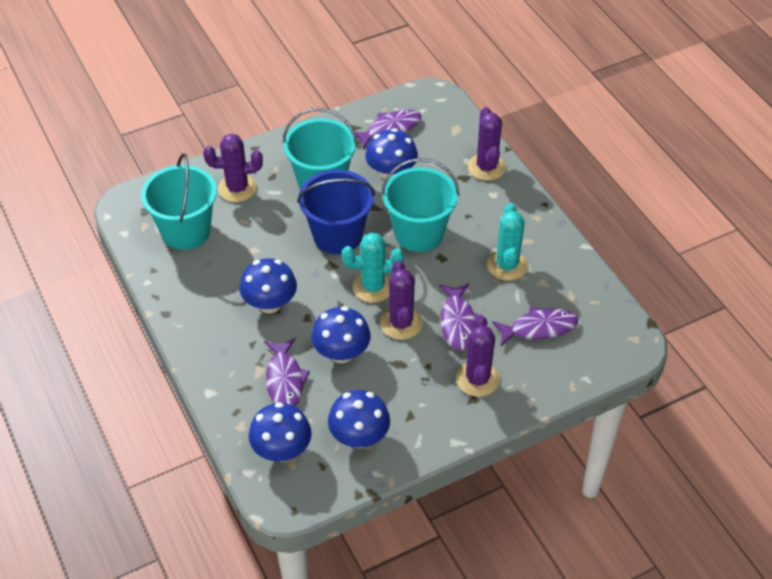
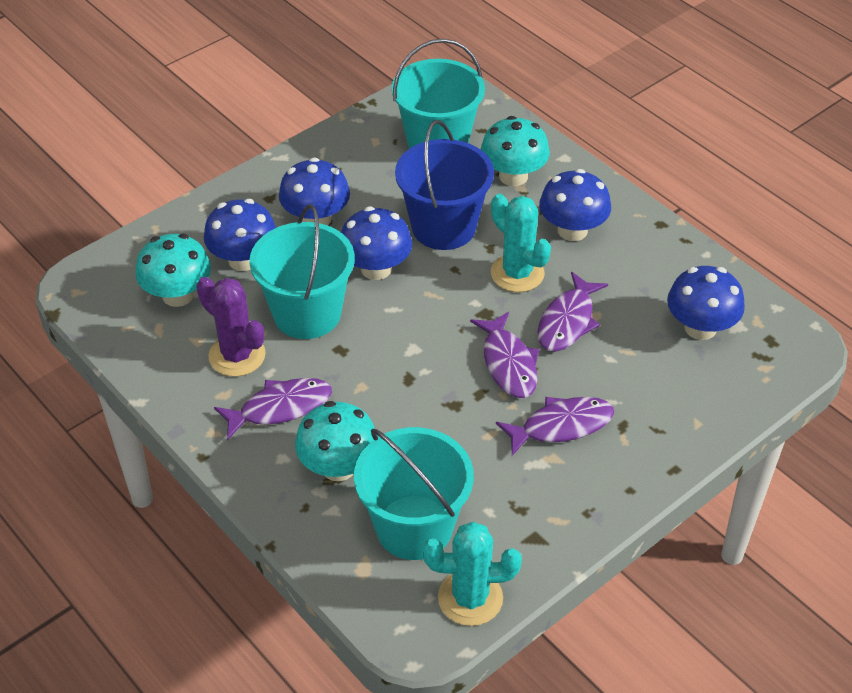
purple cactus: 4 -> 1
turquoise mushroom: 0 -> 3

